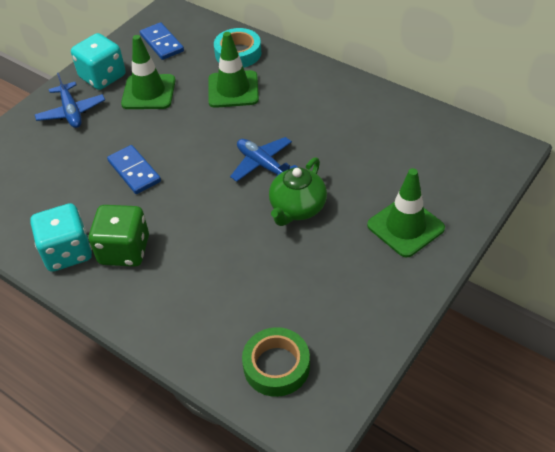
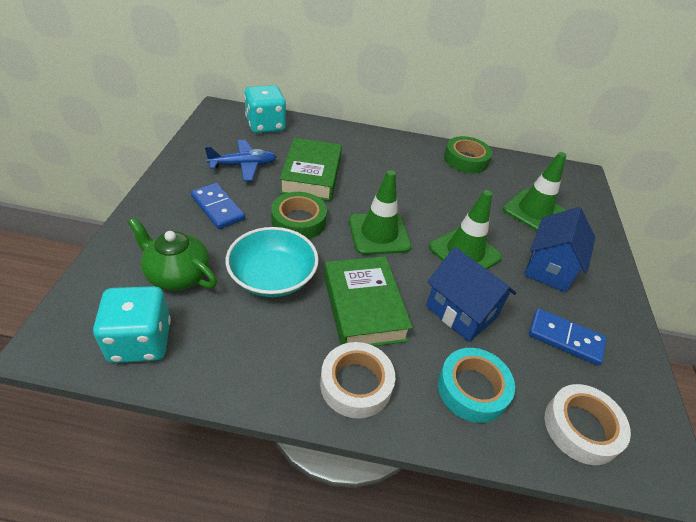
blue house: 0 -> 2
blue plane: 2 -> 1
green book: 0 -> 2
green dice: 1 -> 0
green tape: 1 -> 2
turquoise bowl: 0 -> 1
white tape: 0 -> 2

